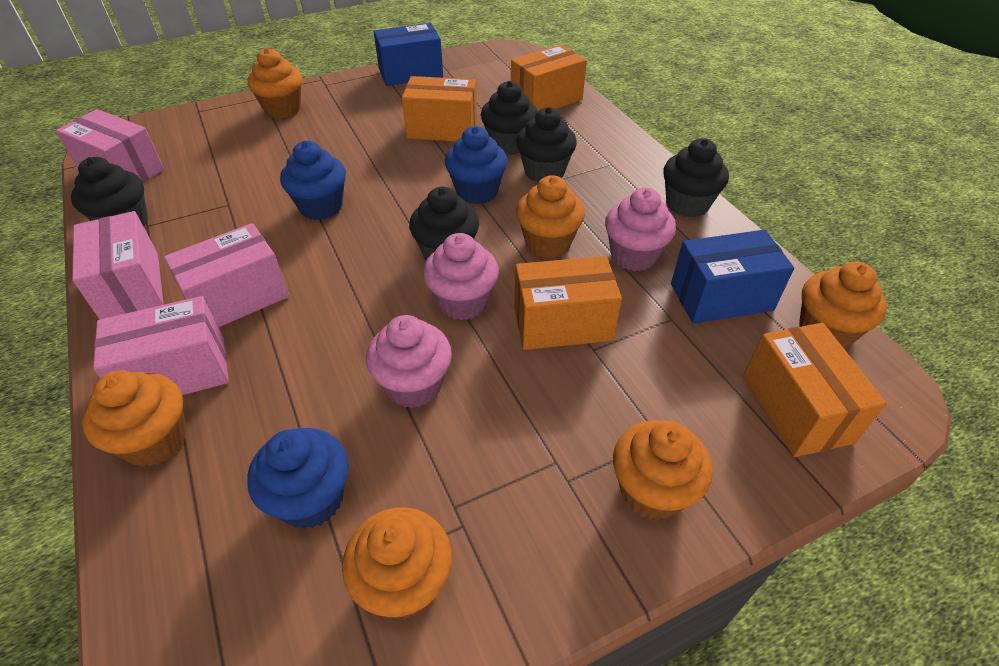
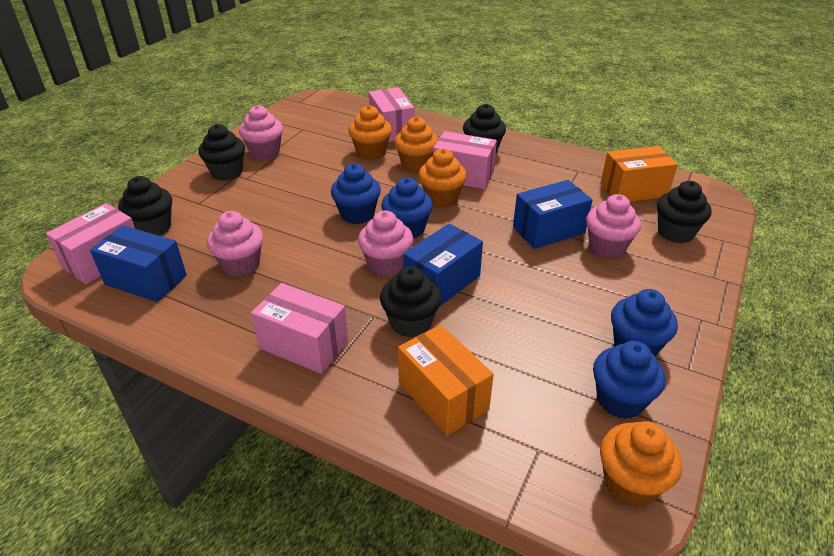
blue box: 2 -> 3
blue cupcake: 3 -> 4
orange box: 4 -> 2
orange cupcake: 6 -> 4
pink cupcake: 3 -> 4

